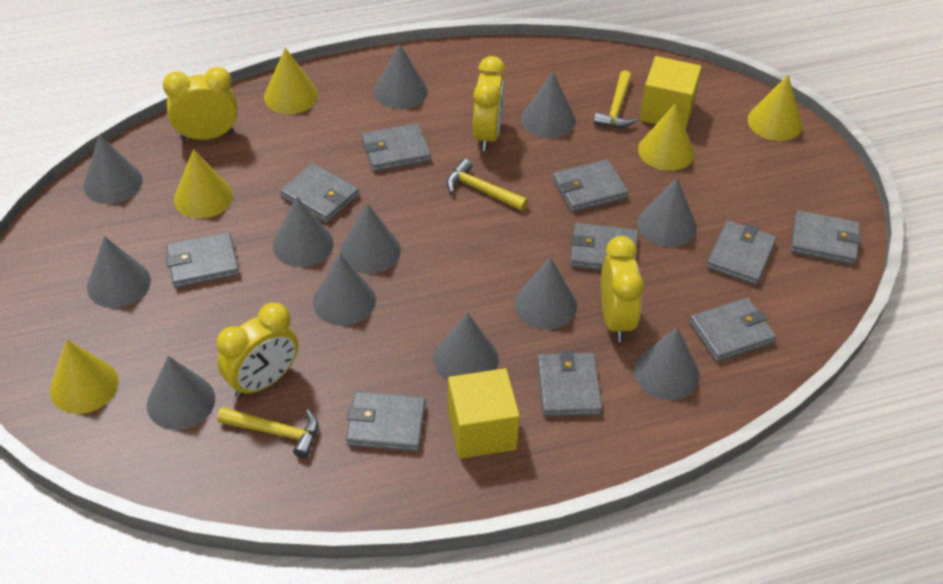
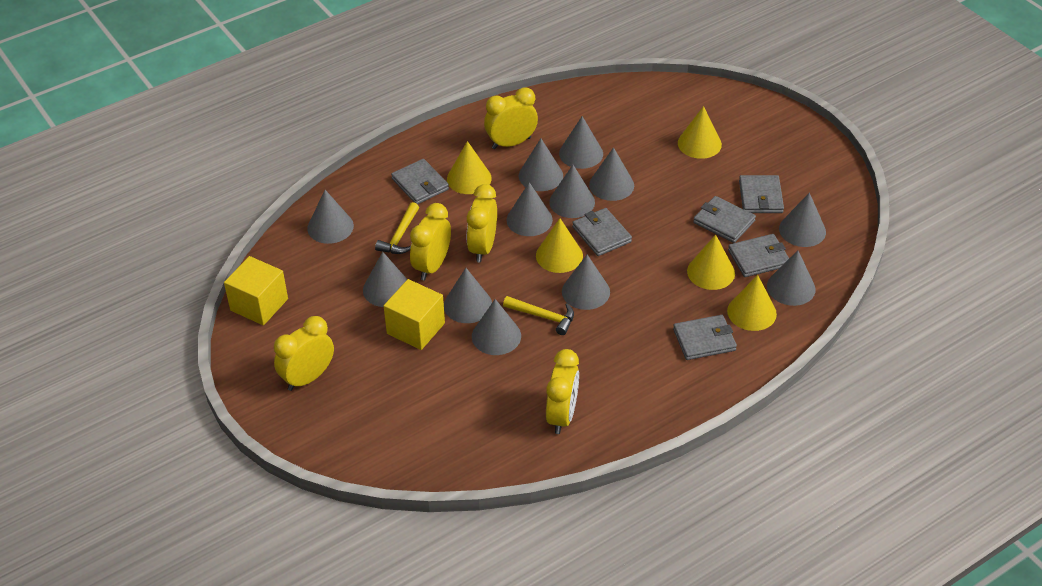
grey wallet: 10 -> 6
yellow clock: 4 -> 5
yellow hammer: 3 -> 2

